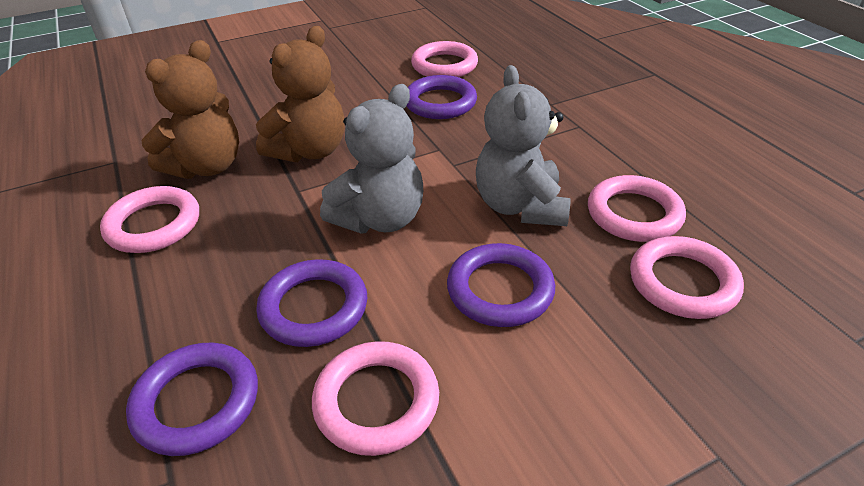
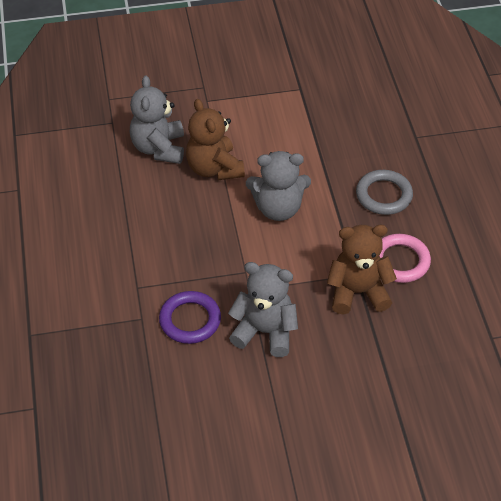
grey ring: 0 -> 1
grey teddy bear: 2 -> 3
pink ring: 5 -> 1
purple ring: 4 -> 1

